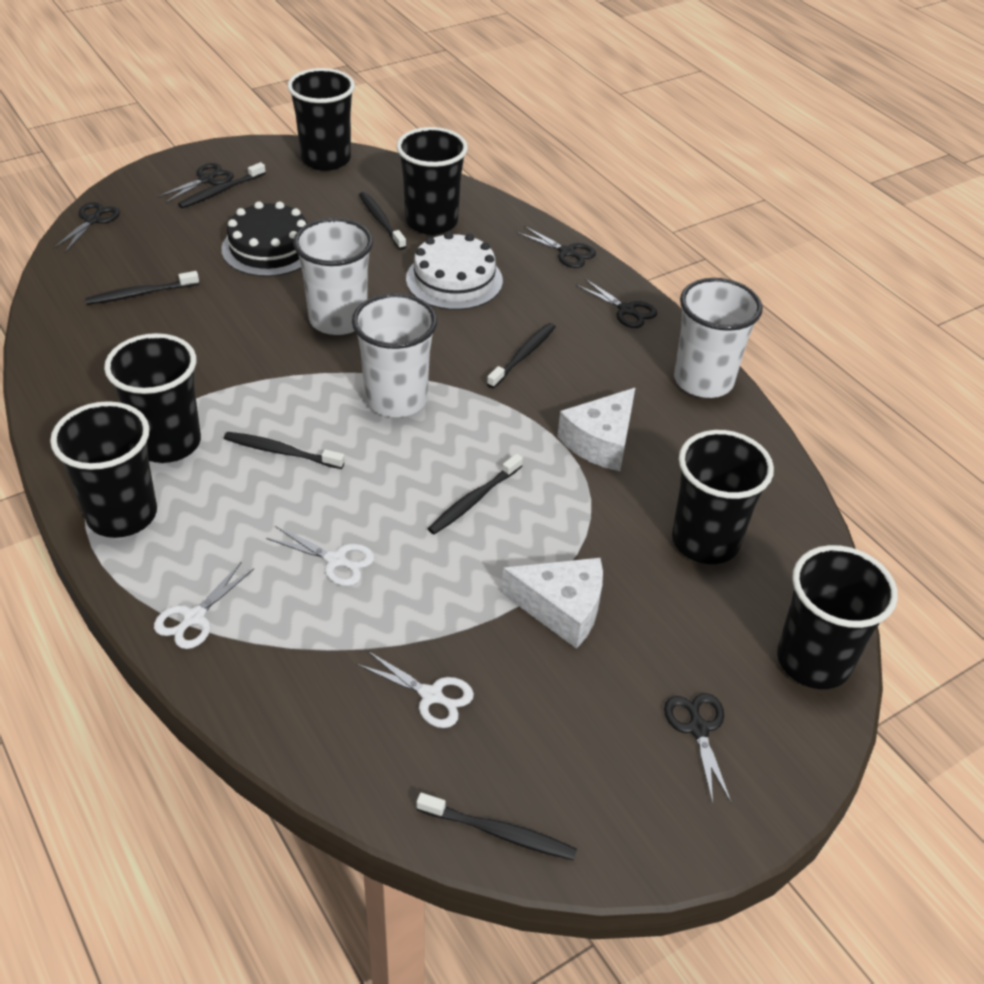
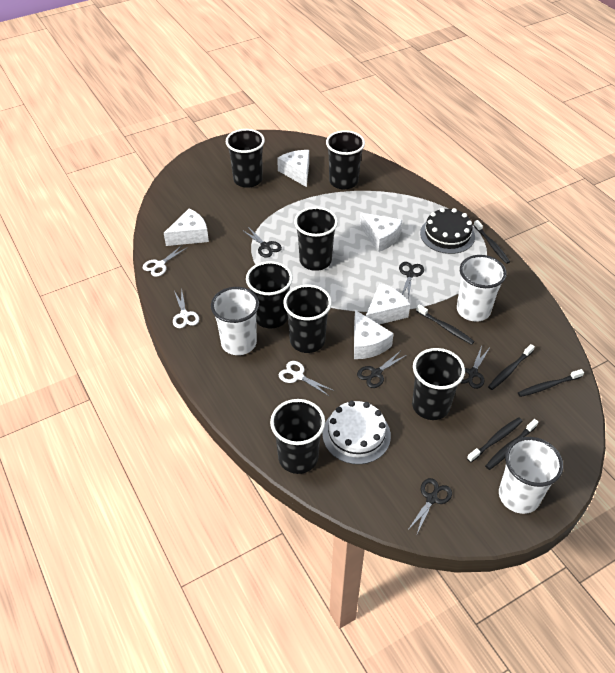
black cup: 6 -> 7
black toothbrush: 7 -> 6
white cheese: 2 -> 5

